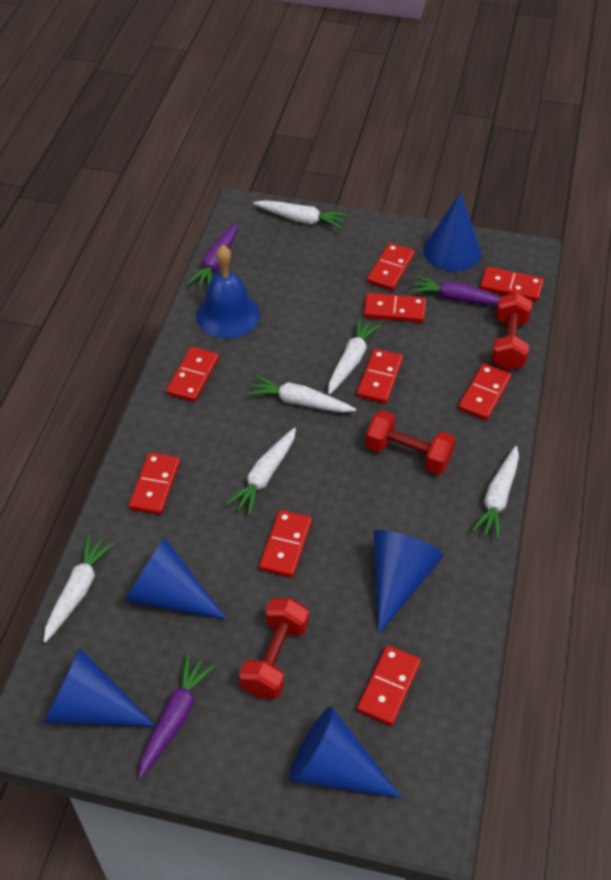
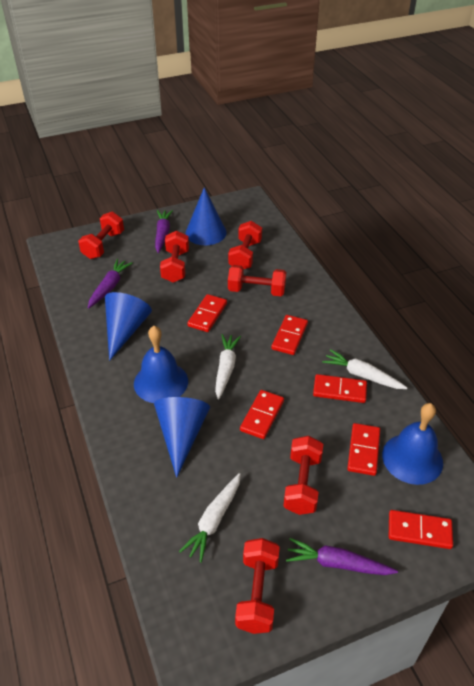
blue bell: 1 -> 2
blue cone: 5 -> 3
red domino: 9 -> 6
red dumbbell: 3 -> 6
white carrot: 6 -> 3

